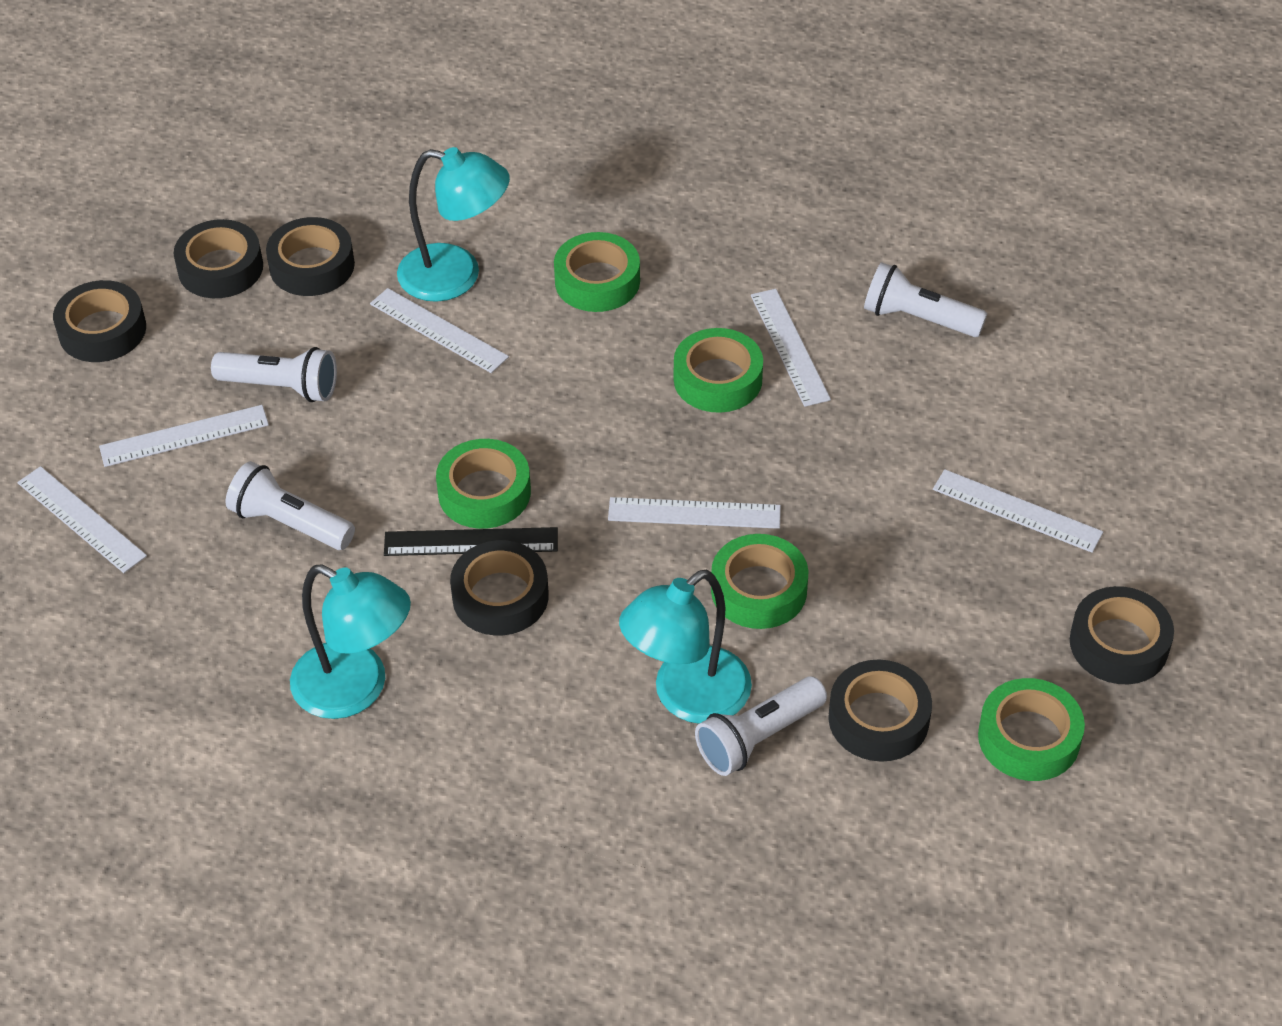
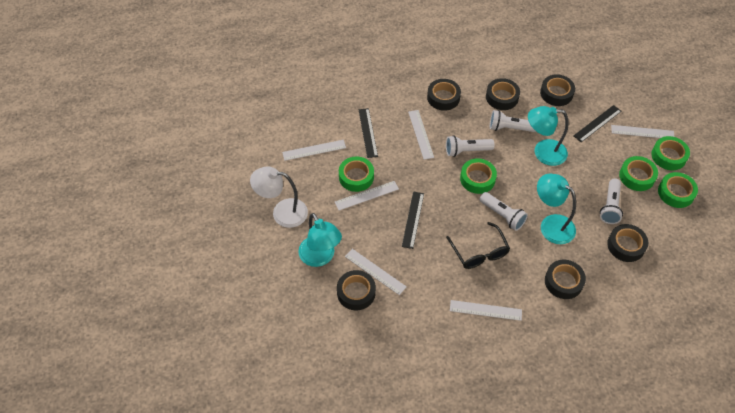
black glasses: 0 -> 1
black ruler: 1 -> 3
white lamp: 0 -> 1

